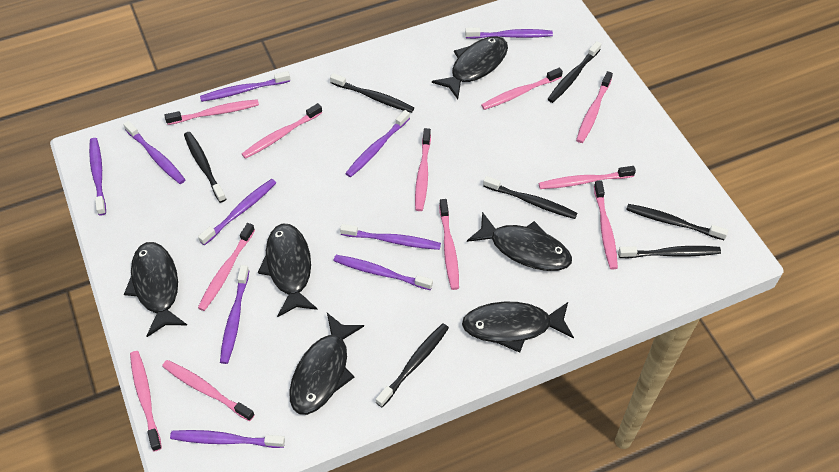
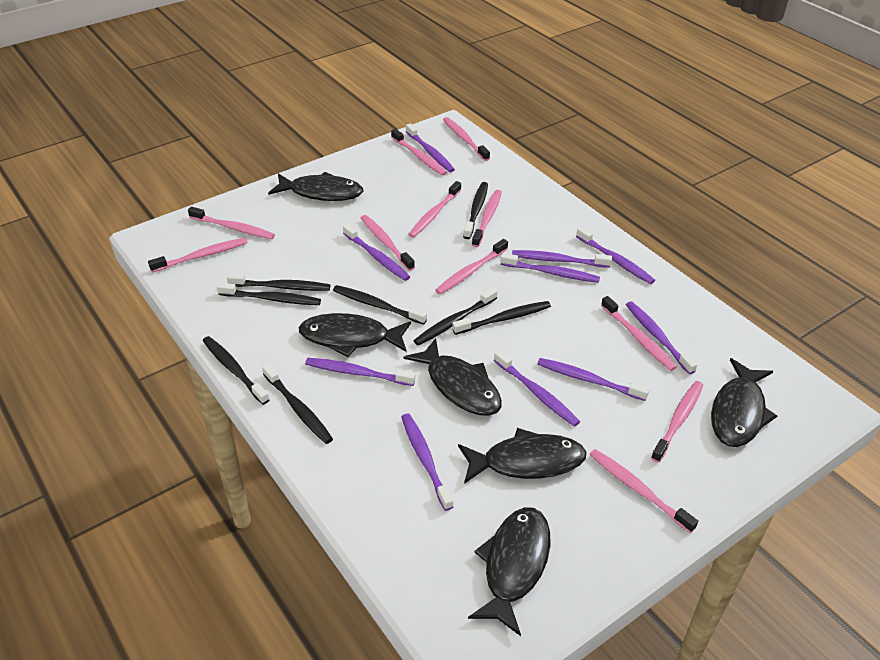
black toothbrush: 7 -> 8

